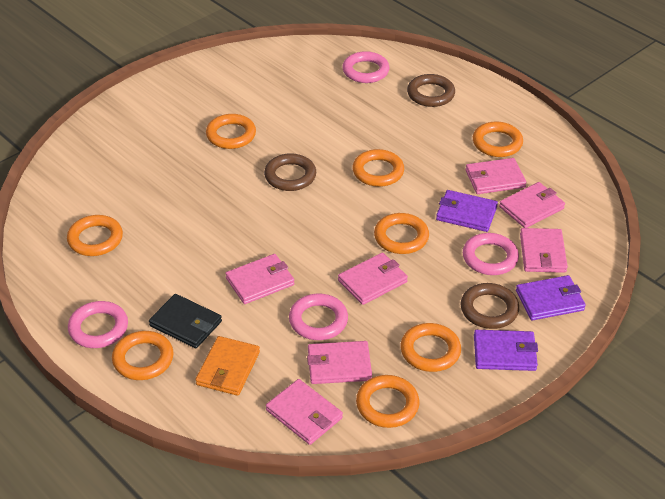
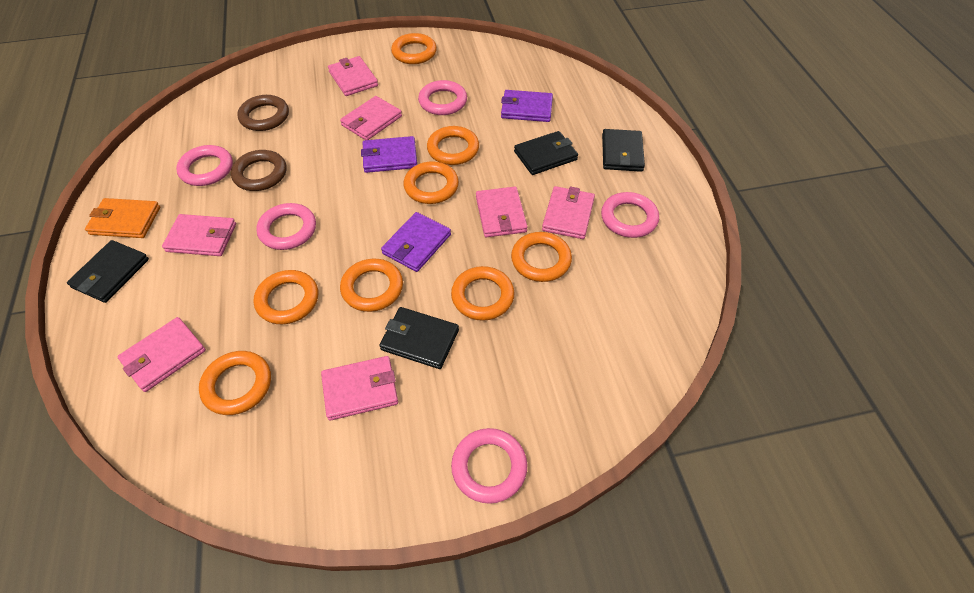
black wallet: 1 -> 4
brown ring: 3 -> 2
pink ring: 4 -> 5

